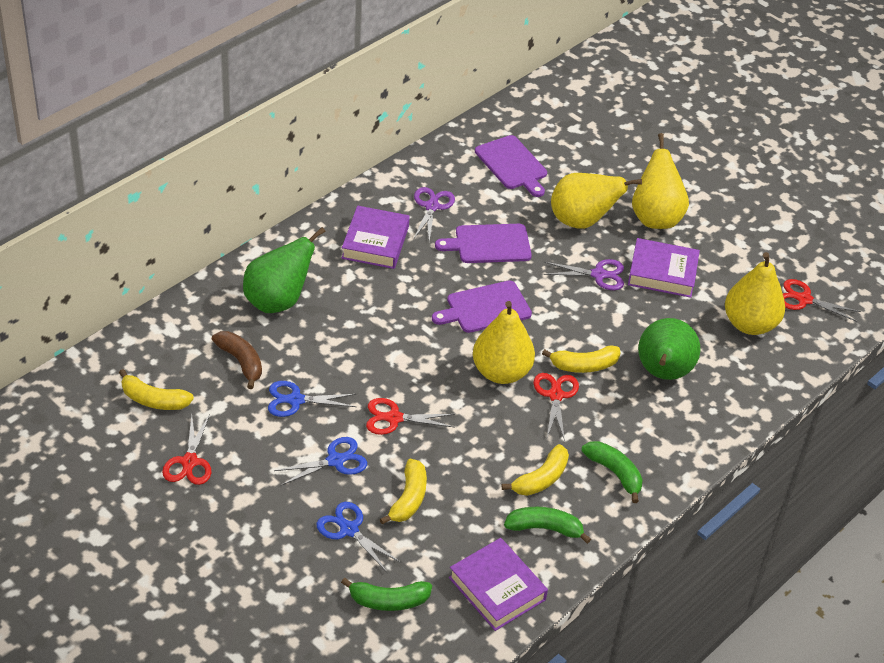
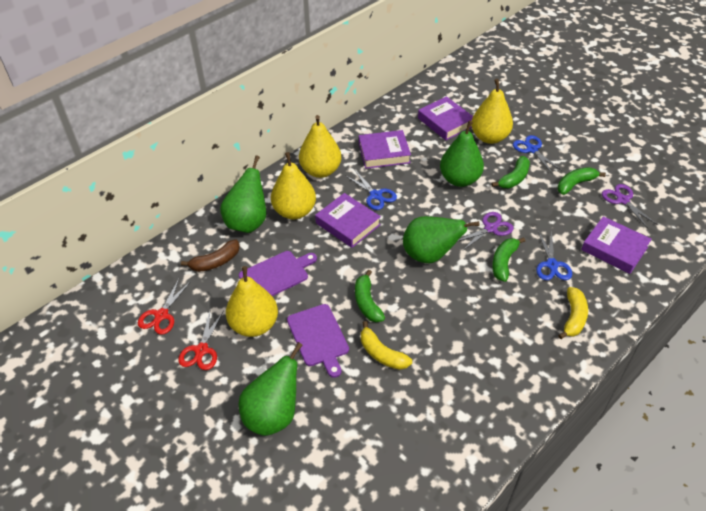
green banana: 3 -> 4
green pear: 2 -> 4
purple book: 3 -> 4
purple cutting board: 3 -> 2
red scissors: 4 -> 2
yellow banana: 4 -> 2

